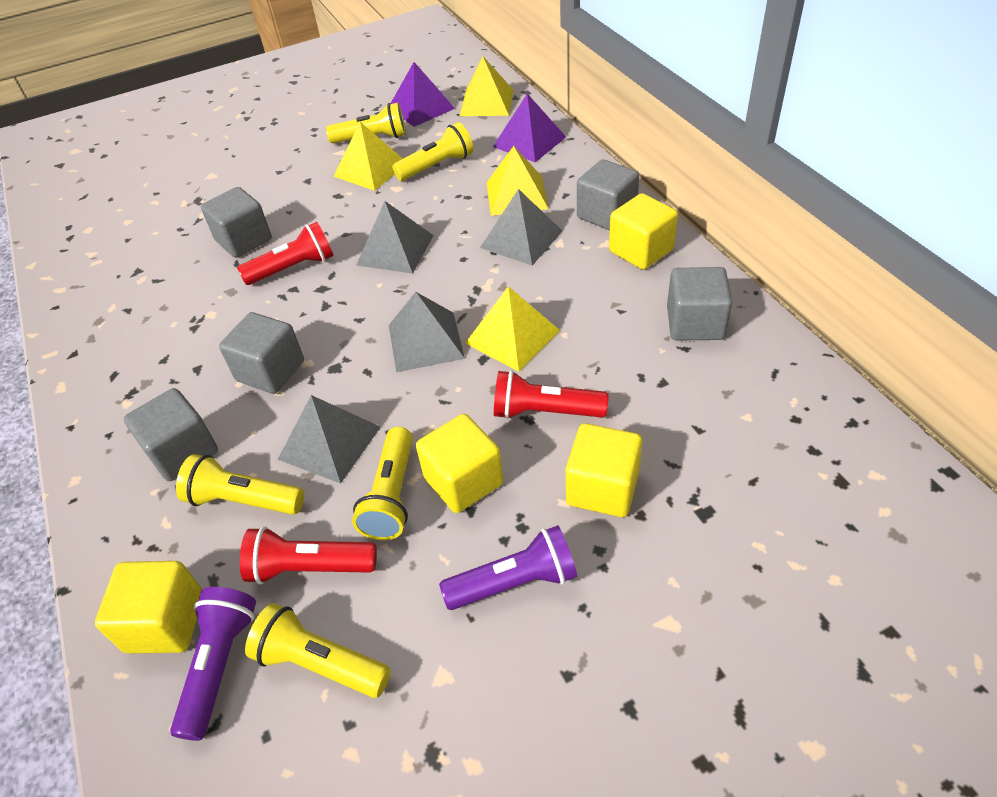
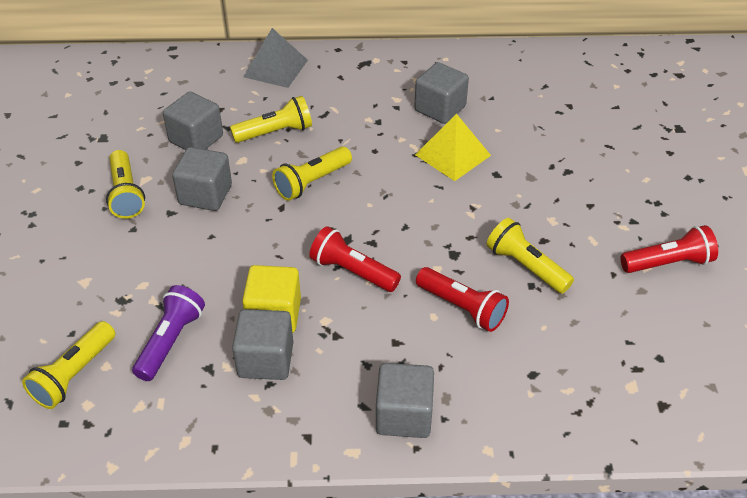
grey pyramid: 4 -> 1
purple flashlight: 2 -> 1
purple pyramid: 2 -> 0
yellow cube: 4 -> 1
yellow pyramid: 4 -> 1

